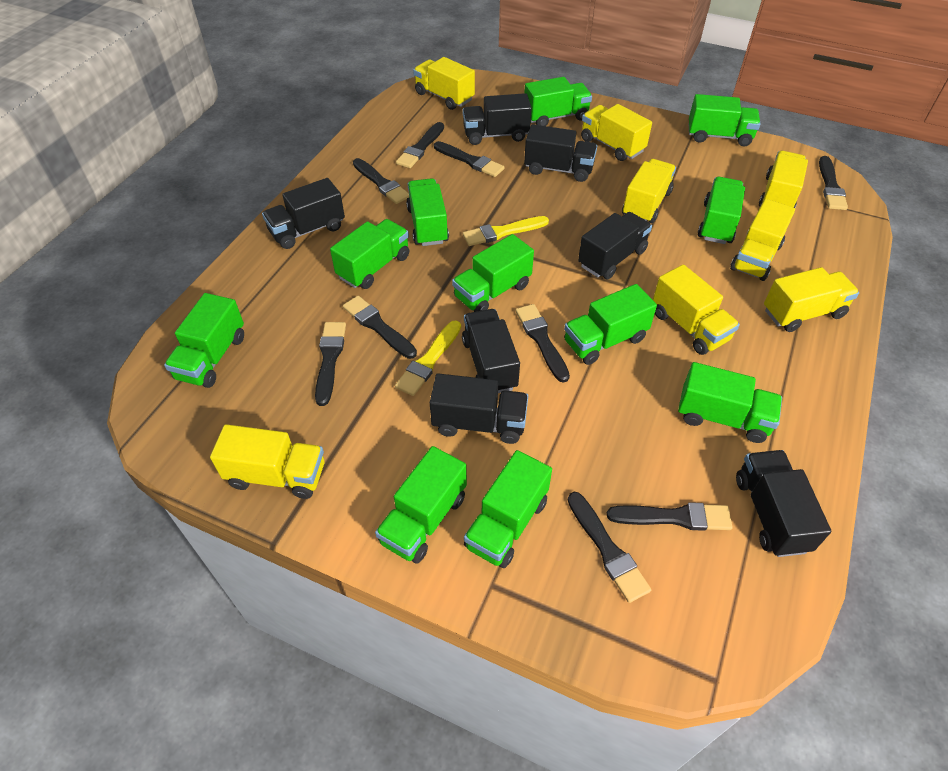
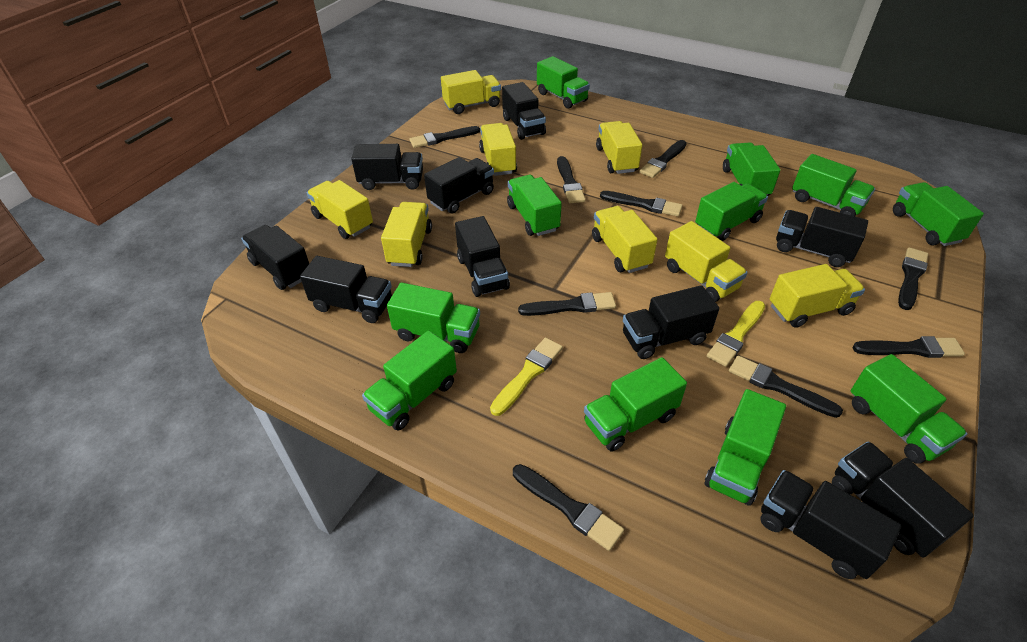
black truck: 7 -> 10

